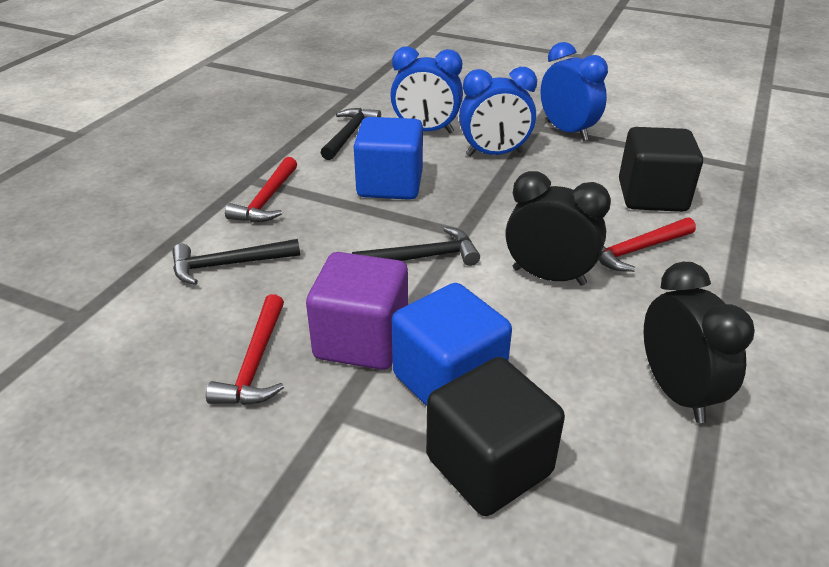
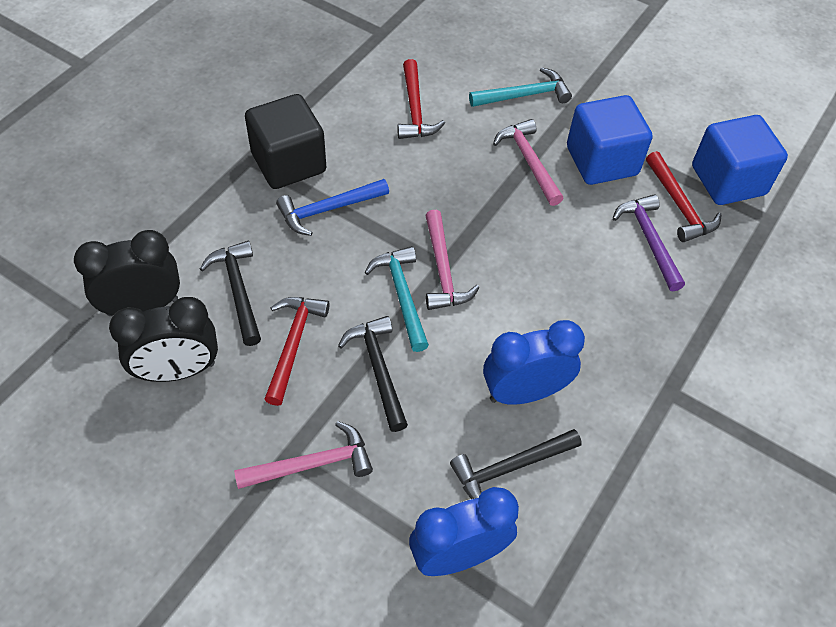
black cube: 2 -> 1
blue clock: 3 -> 2
blue hammer: 0 -> 1
pink hammer: 0 -> 3
purple cube: 1 -> 0
purple hammer: 0 -> 1
turquoise hammer: 0 -> 2

